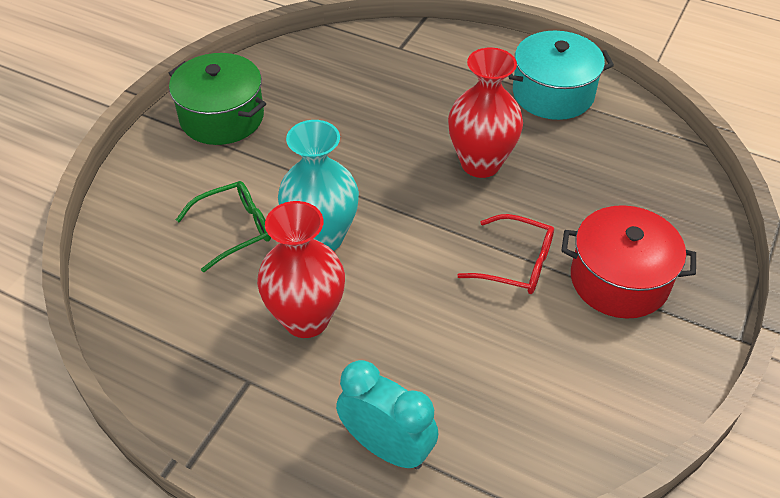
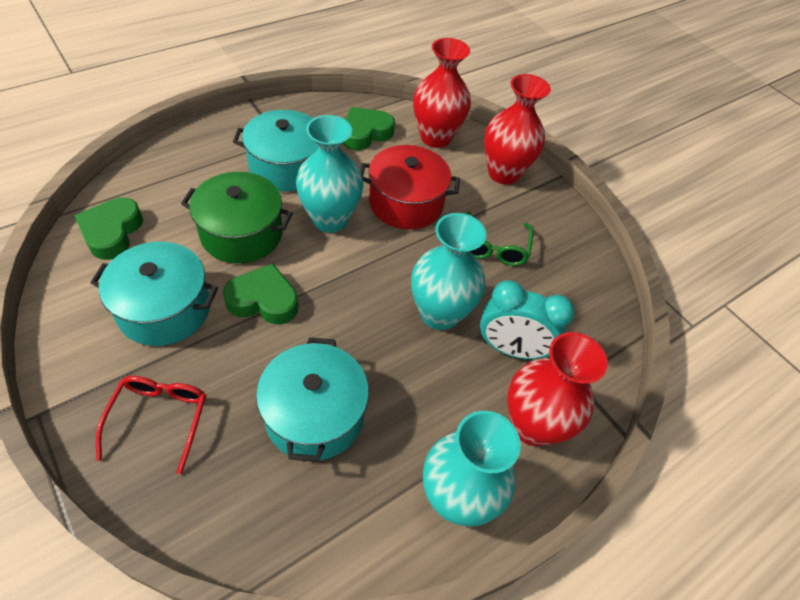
green heart: 0 -> 3
red vase: 2 -> 3
turquoise pot: 1 -> 3
turquoise vase: 1 -> 3

